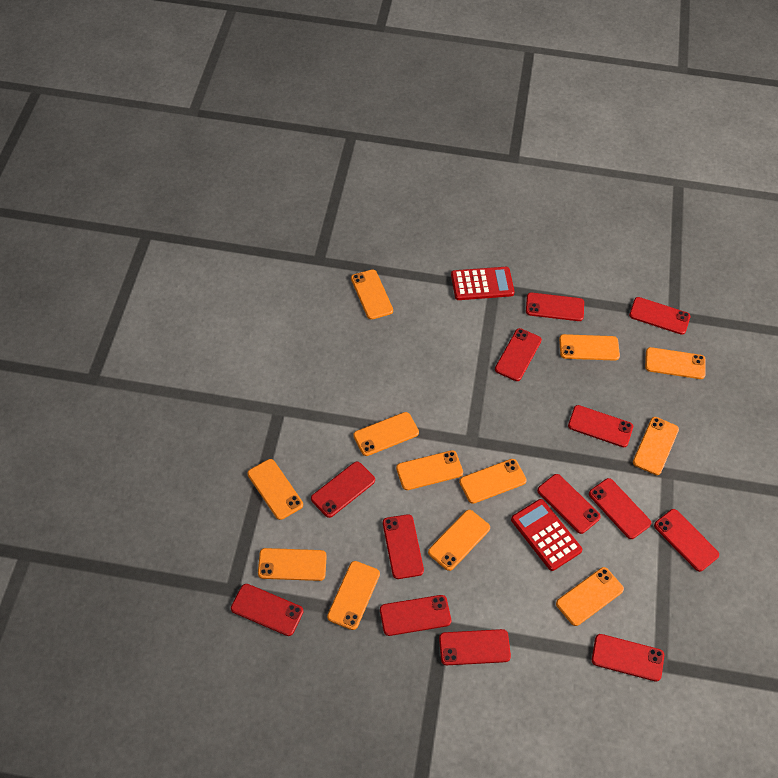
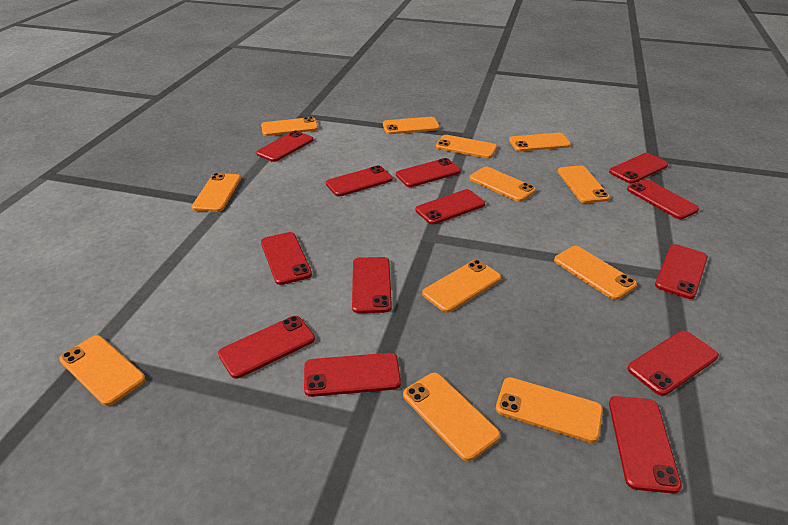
red calculator: 2 -> 0

